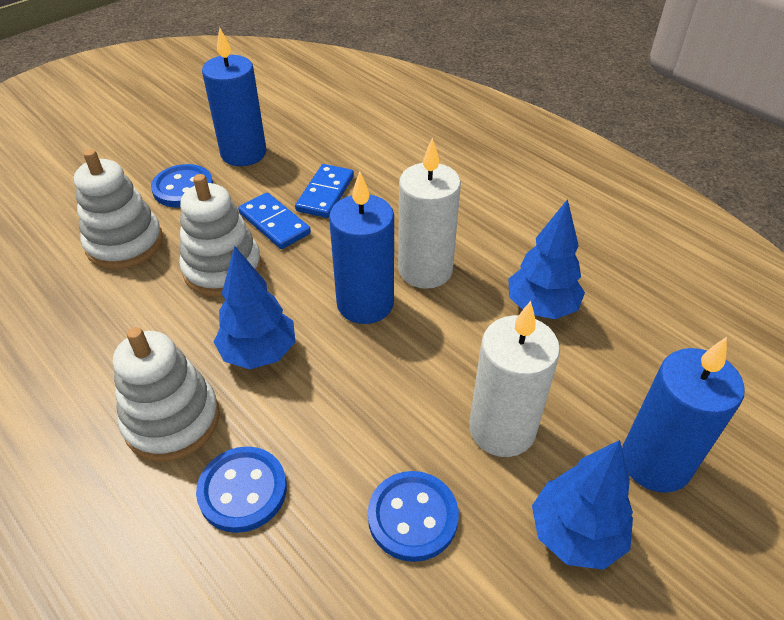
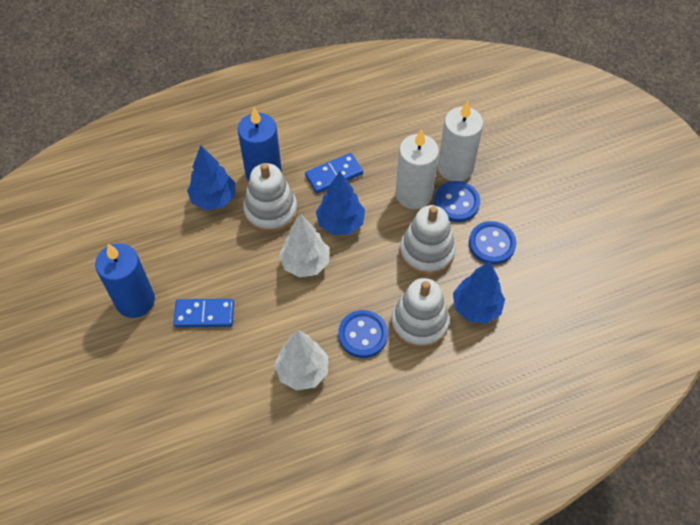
blue candle: 3 -> 2
white tree: 0 -> 2

